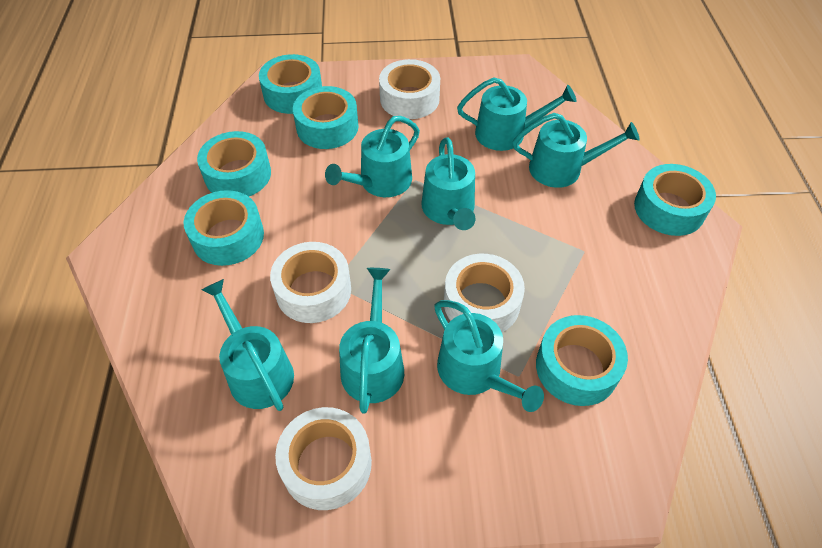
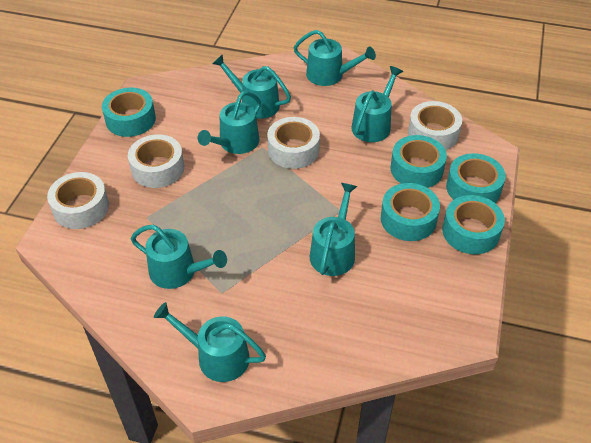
turquoise tape: 6 -> 5

